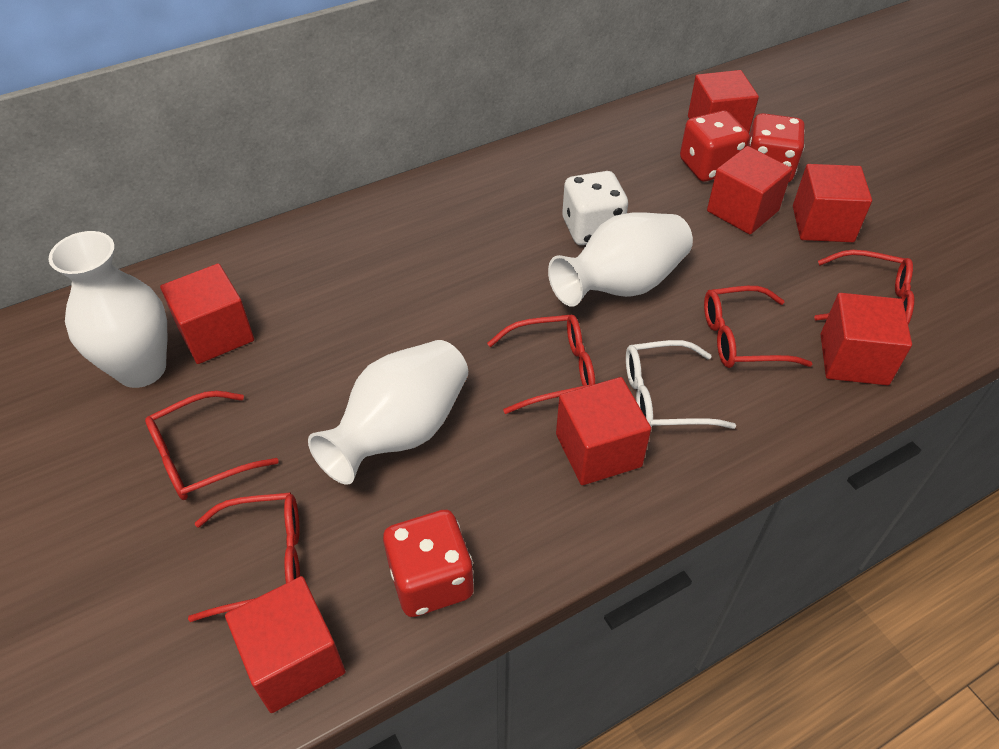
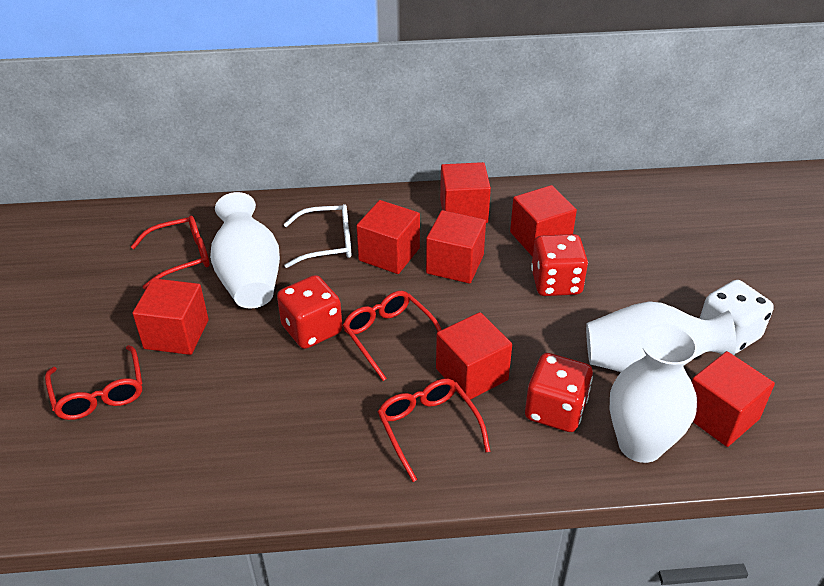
red glasses: 5 -> 4

